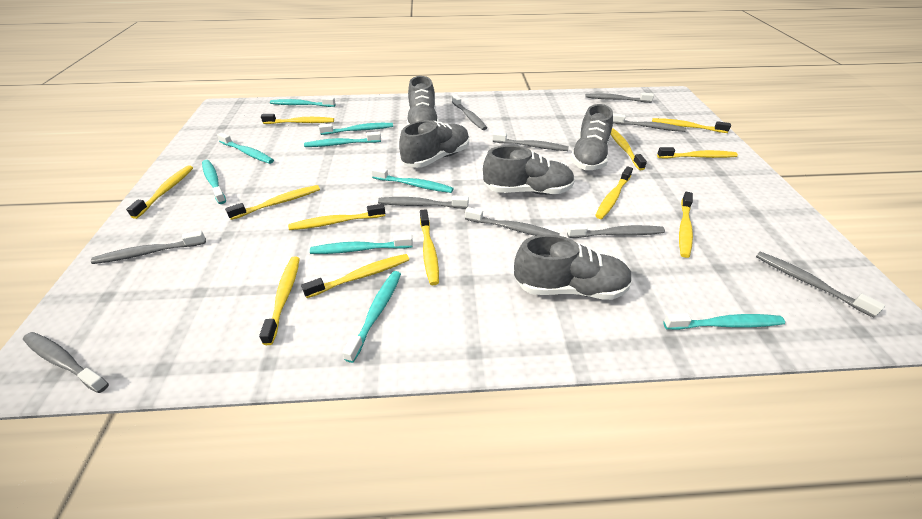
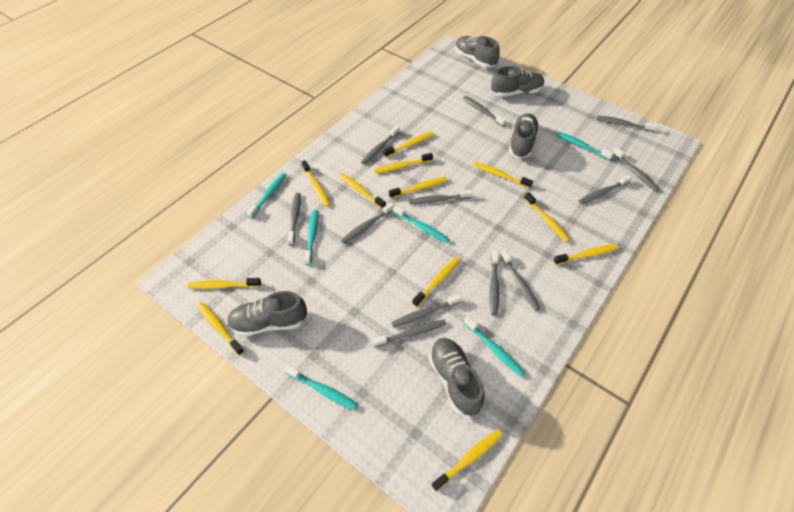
grey toothbrush: 10 -> 12
turquoise toothbrush: 9 -> 6

